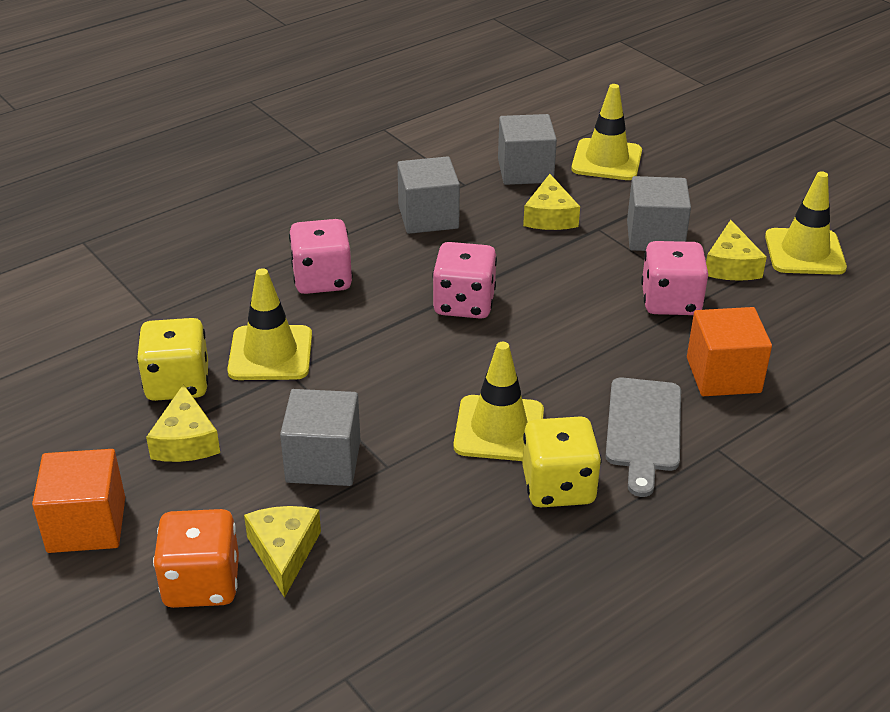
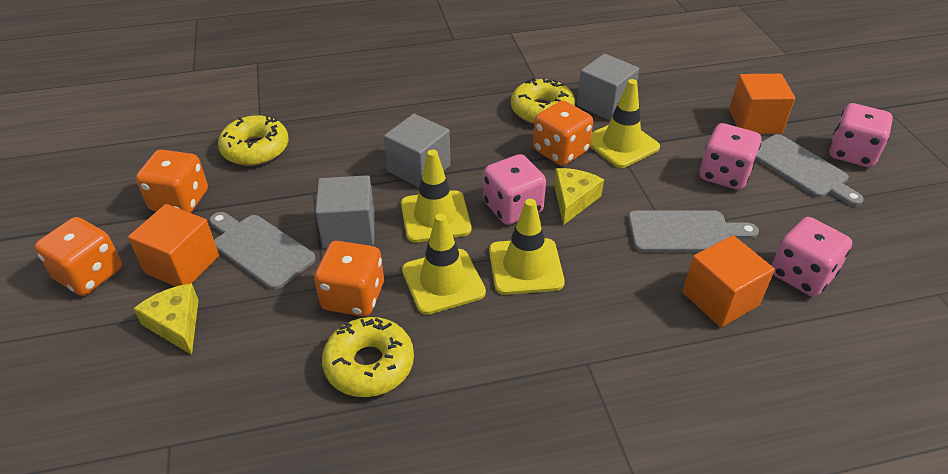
grey cube: 4 -> 3
grey cutting board: 1 -> 3
orange cube: 2 -> 3
orange dice: 1 -> 4
pink dice: 3 -> 4
yellow cheese: 4 -> 2
yellow dice: 2 -> 0
yellow donut: 0 -> 3

